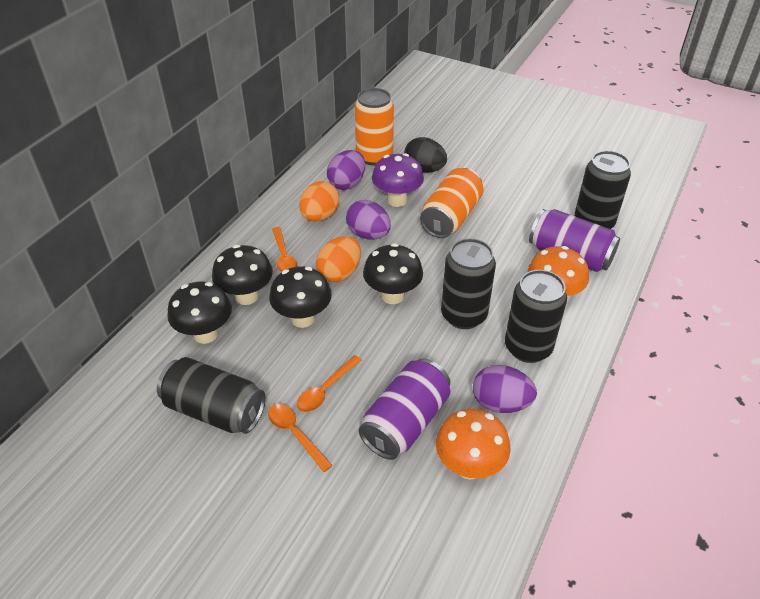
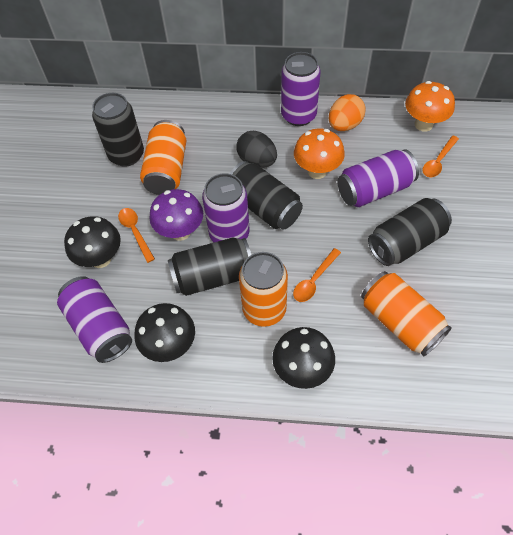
black mushroom: 4 -> 3
orange can: 2 -> 3
orange egg: 2 -> 1
purple can: 2 -> 4
purple egg: 3 -> 0

